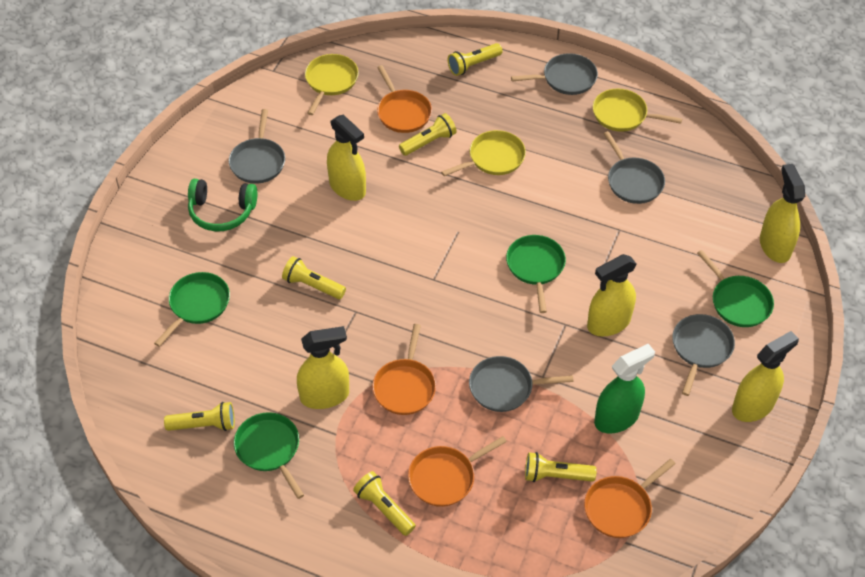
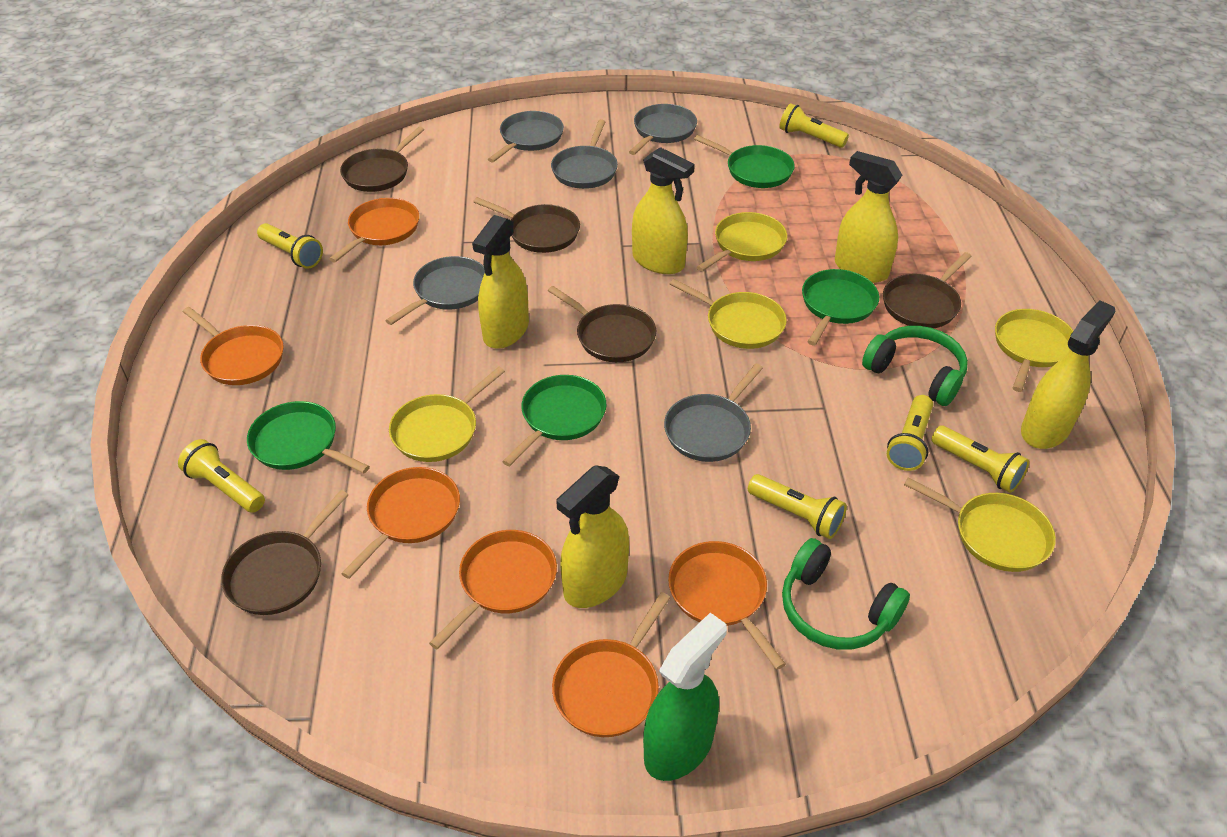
brown pan: 0 -> 5
green headphones: 1 -> 2
orange pan: 4 -> 6
yellow pan: 3 -> 5

